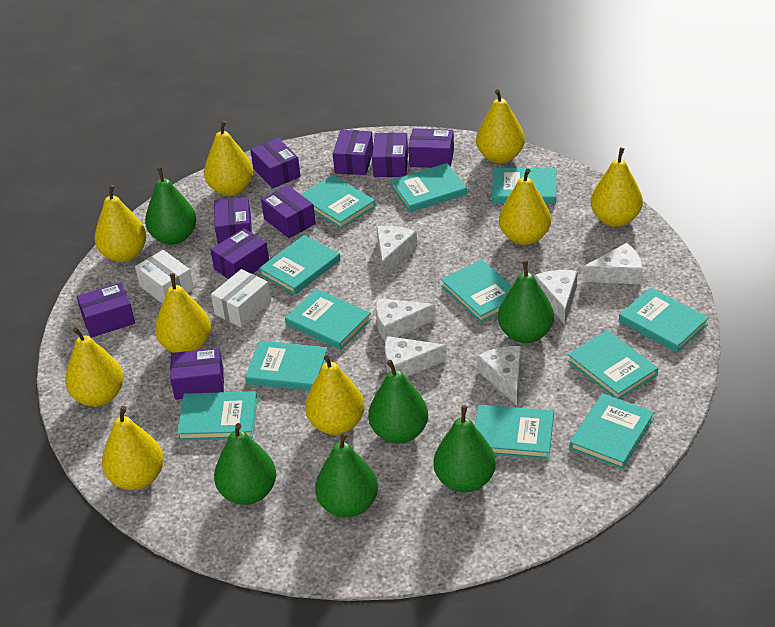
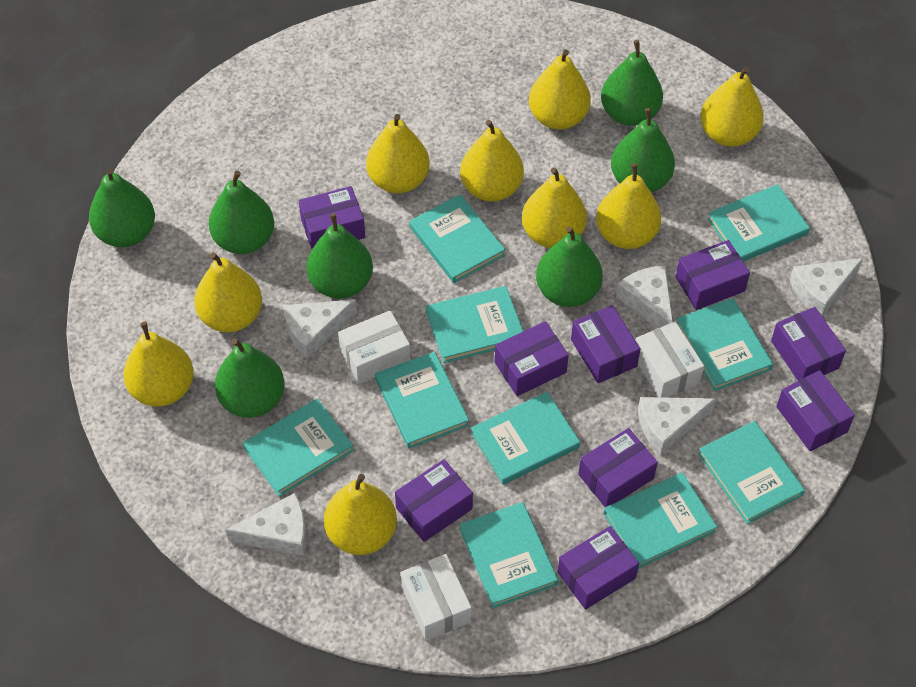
green pear: 6 -> 7
turquoise book: 12 -> 10
white box: 2 -> 3
white cheese: 6 -> 5

